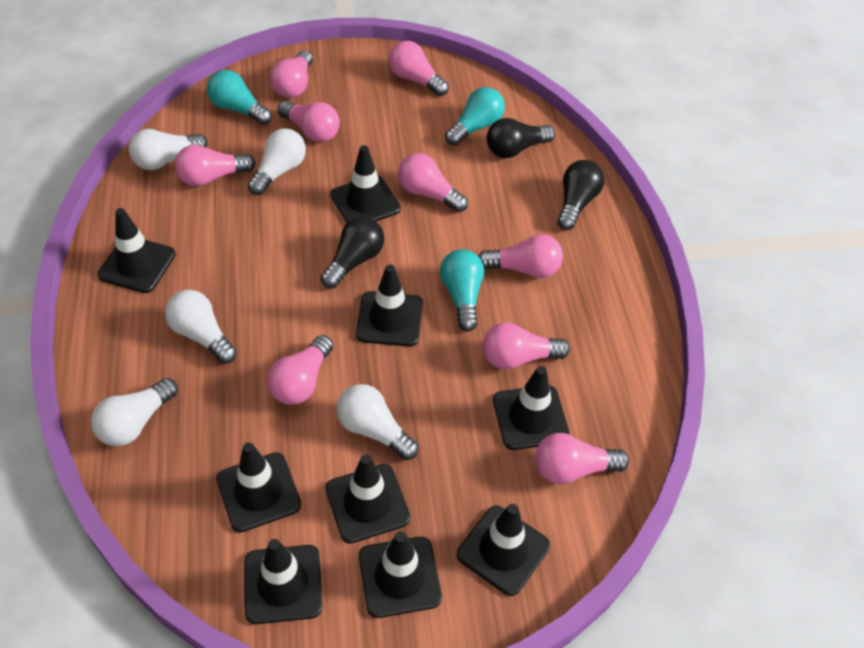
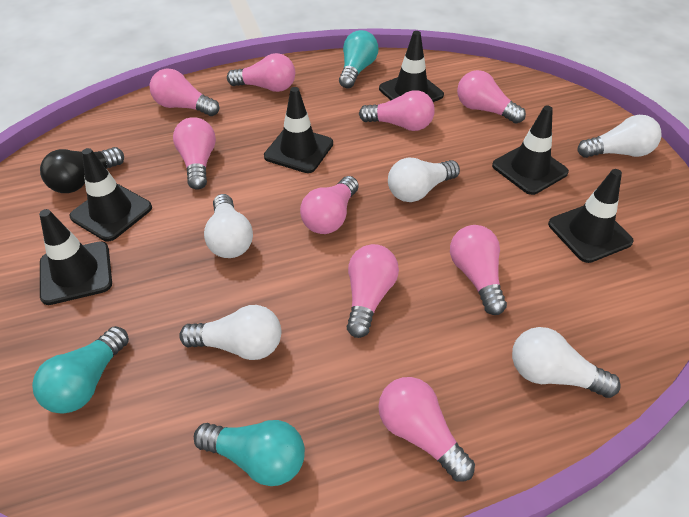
black light bulb: 3 -> 1
black traffic cone: 9 -> 6

